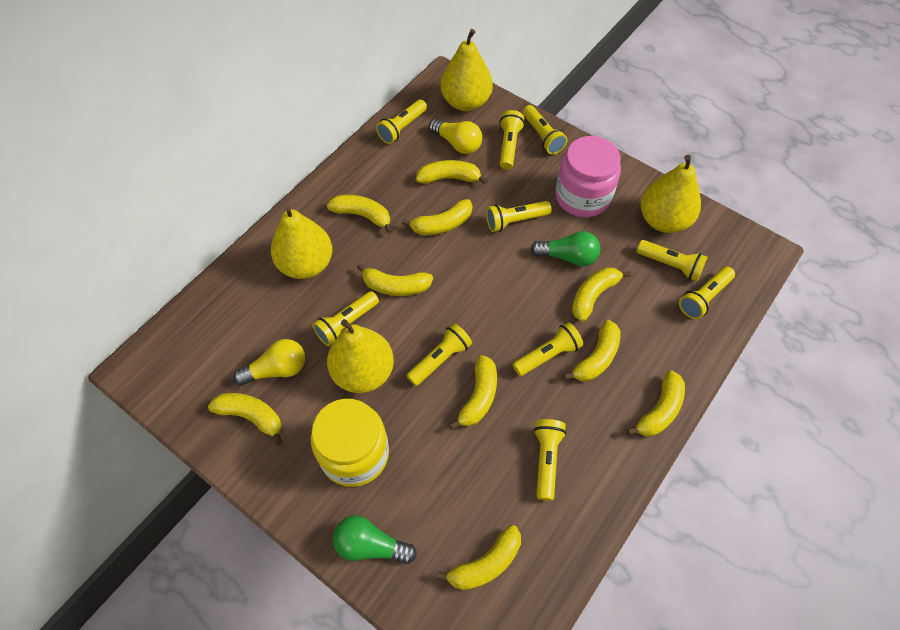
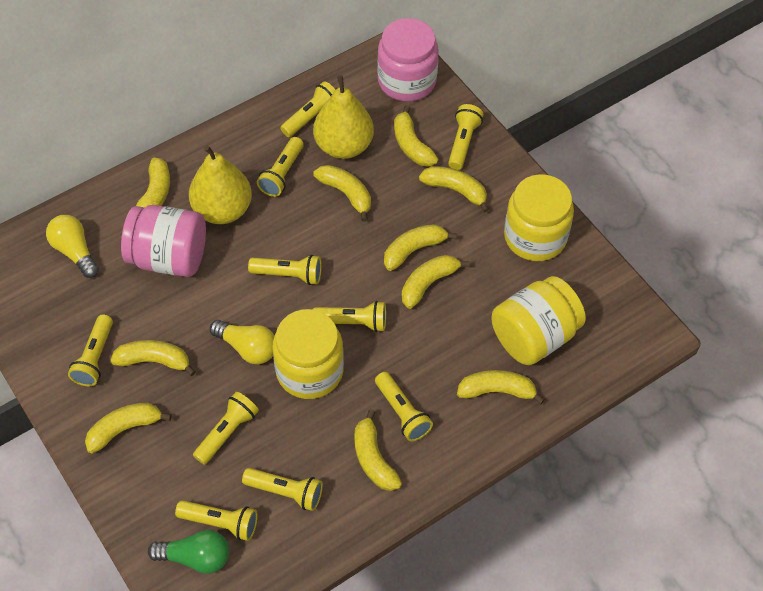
green light bulb: 2 -> 1
pink jar: 1 -> 2
yellow jar: 1 -> 3
yellow pear: 4 -> 2

